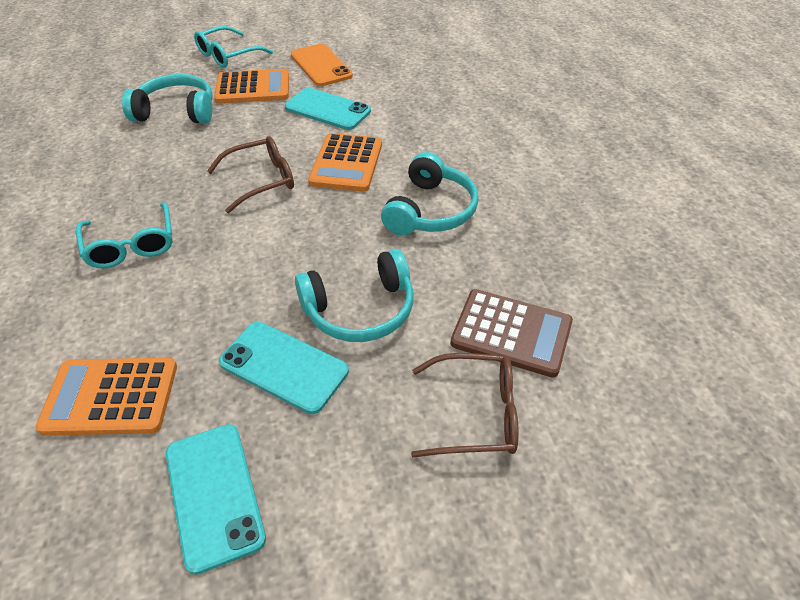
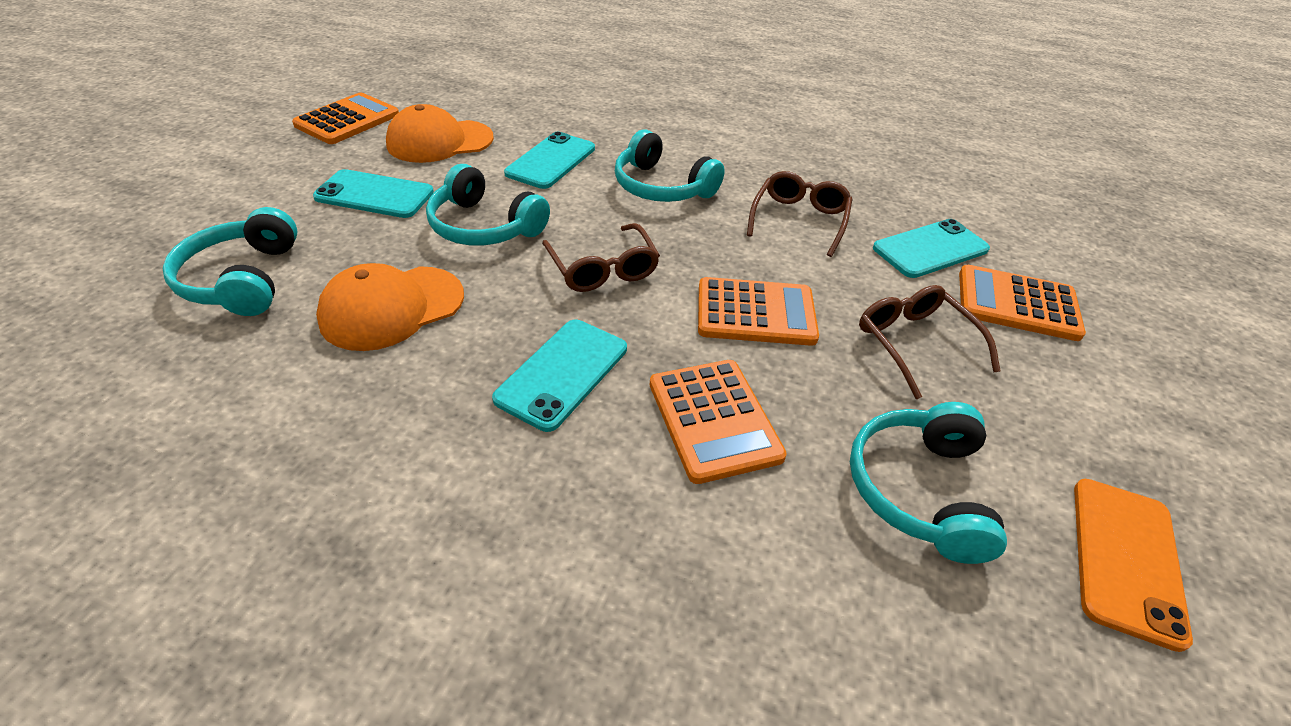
brown calculator: 1 -> 0
brown glasses: 2 -> 3
orange calculator: 3 -> 4
orange cap: 0 -> 2
turquoise glasses: 2 -> 0
turquoise headphones: 3 -> 4
turquoise phone: 3 -> 4

